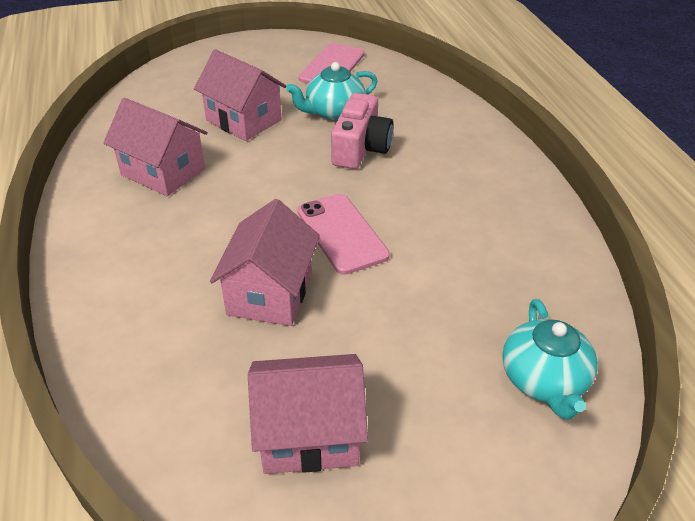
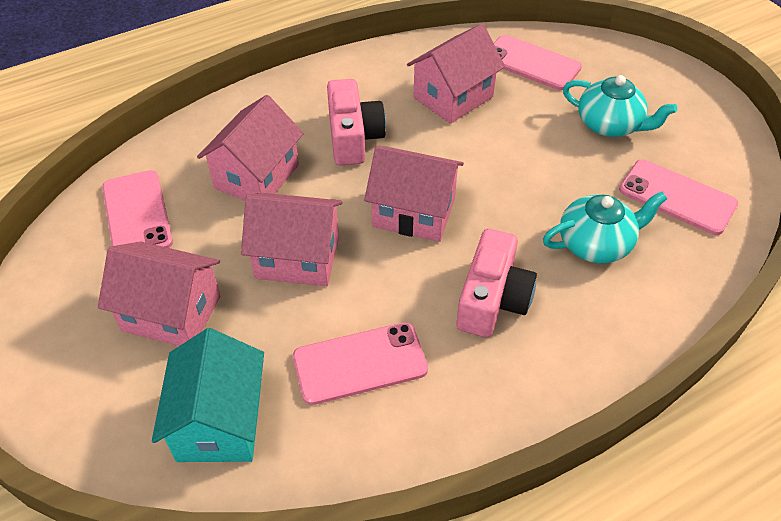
pink camera: 1 -> 2
pink house: 4 -> 5
pink phone: 2 -> 4
turquoise house: 0 -> 1

